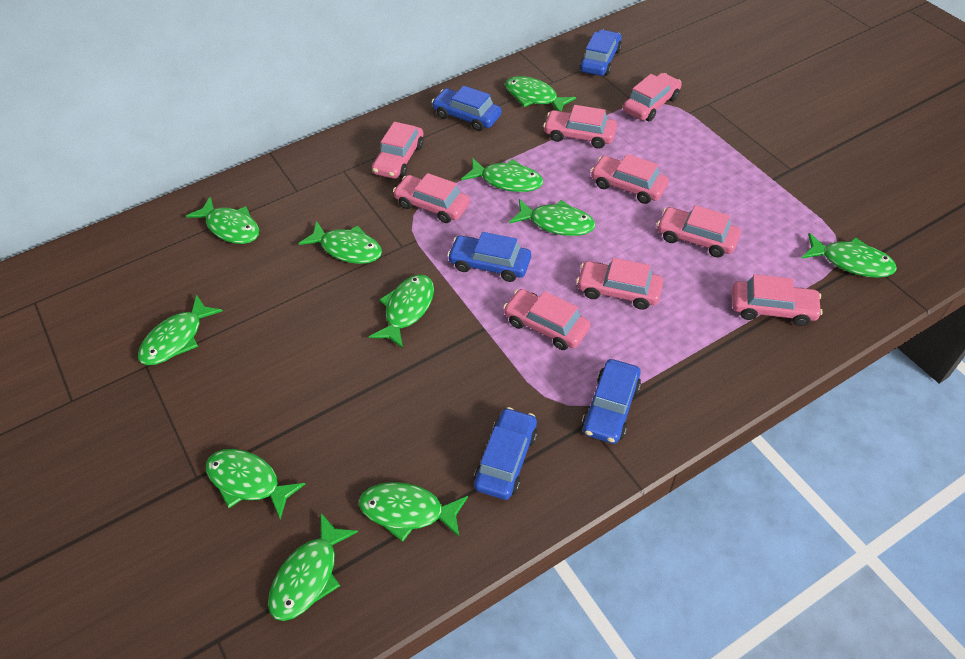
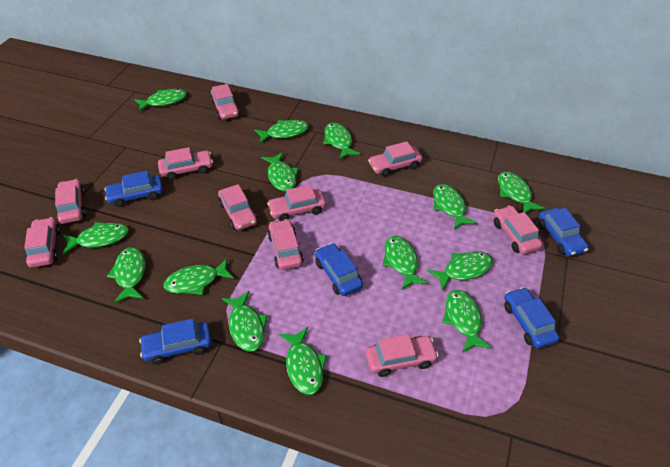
green fish: 11 -> 14
pink car: 9 -> 10

